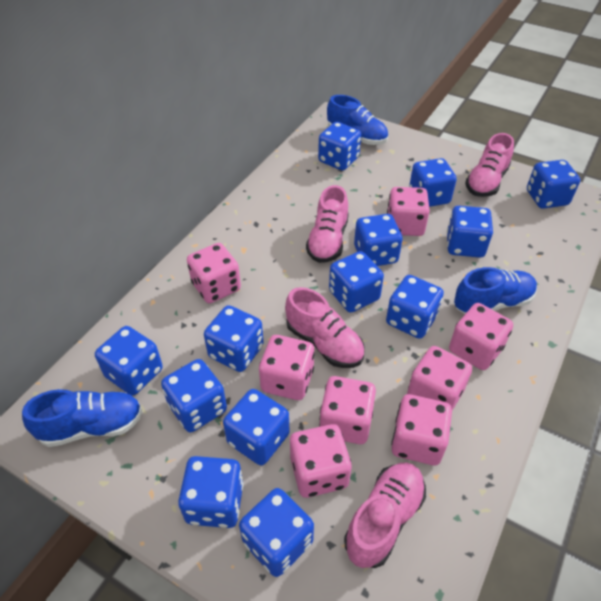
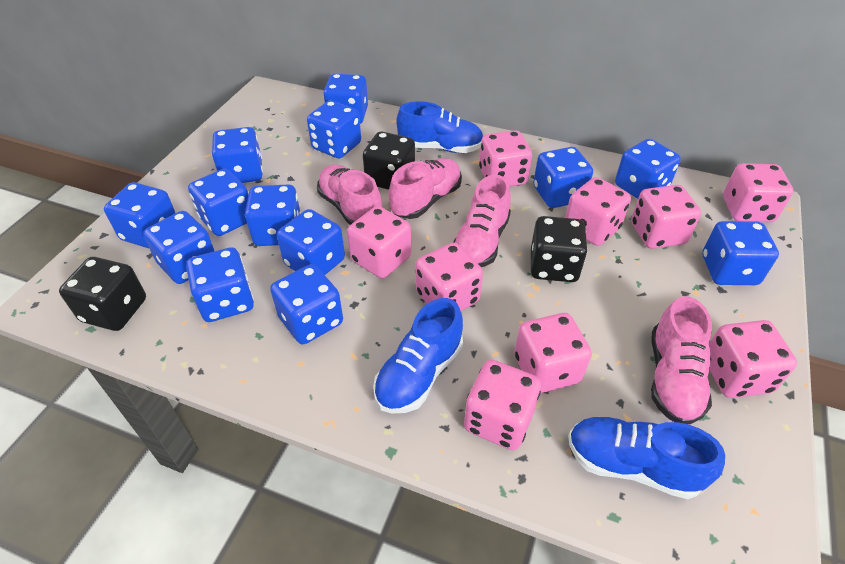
black dice: 0 -> 3
pink dice: 8 -> 9

